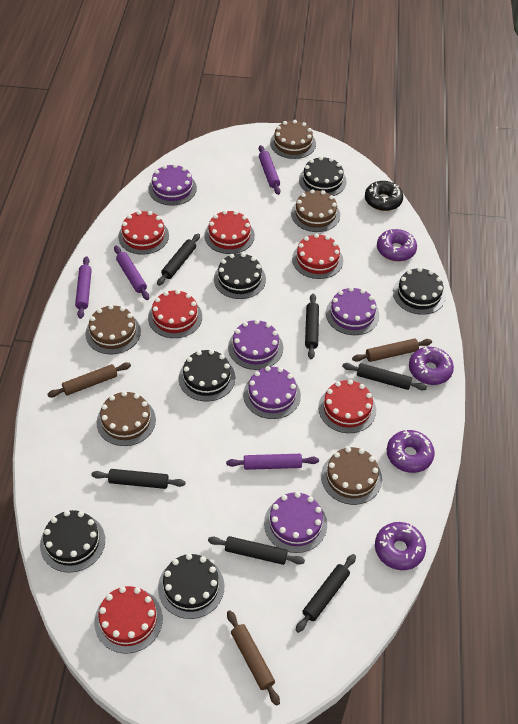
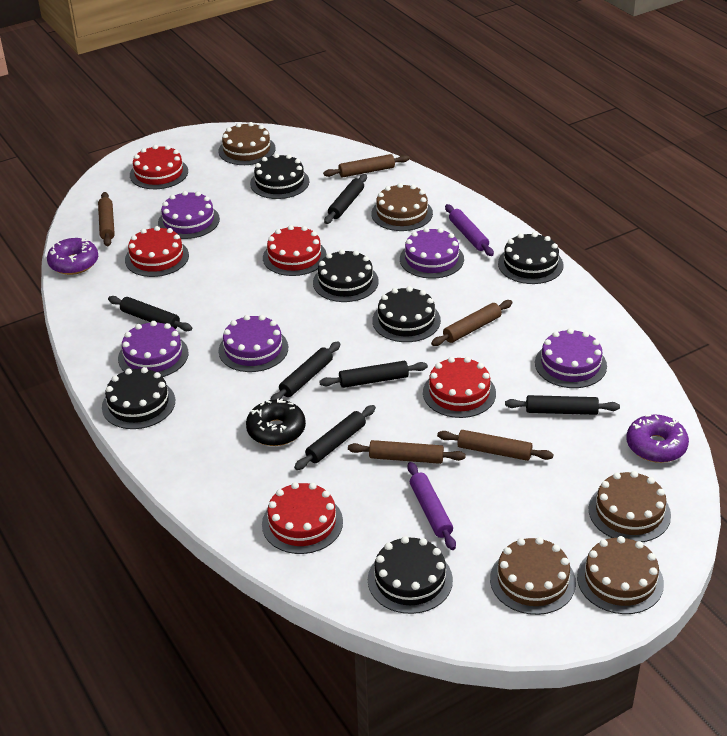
brown rolling pin: 3 -> 5
purple donut: 4 -> 2
purple rolling pin: 4 -> 2
red cake: 6 -> 5

